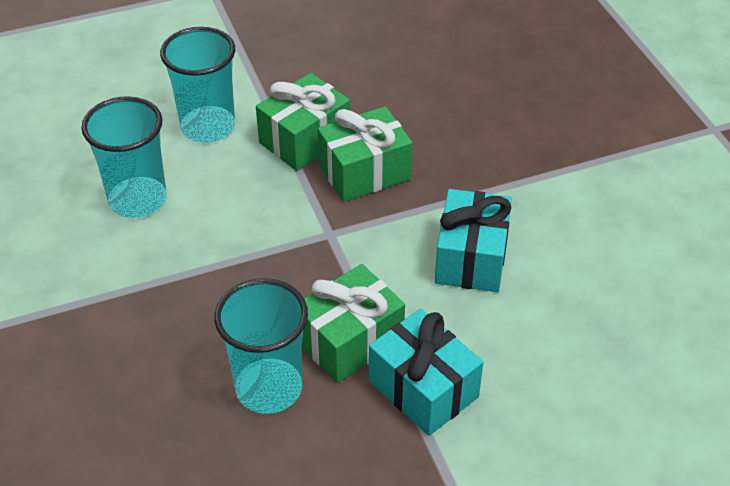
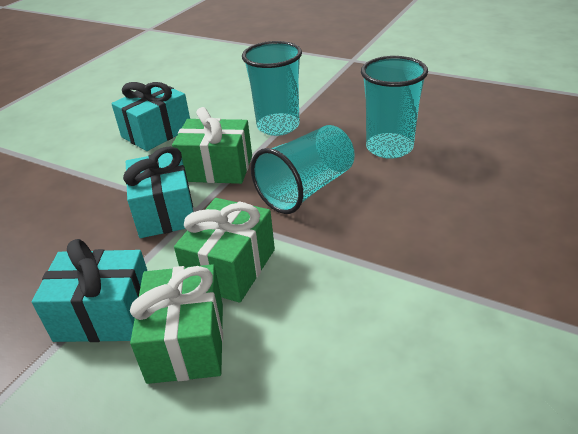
turquoise gift: 2 -> 3

